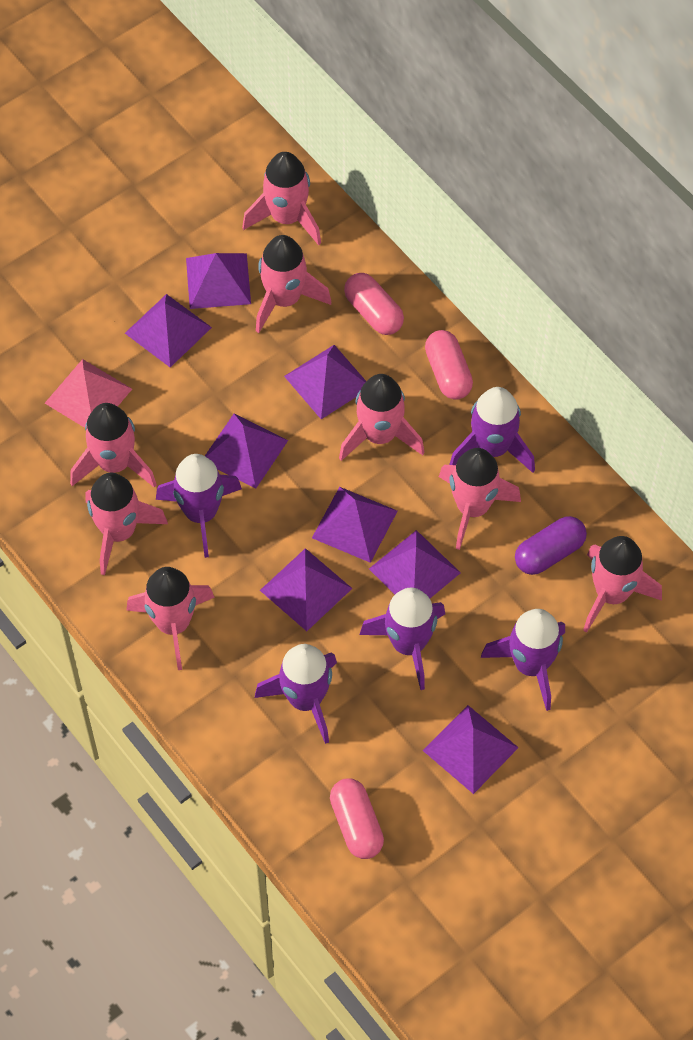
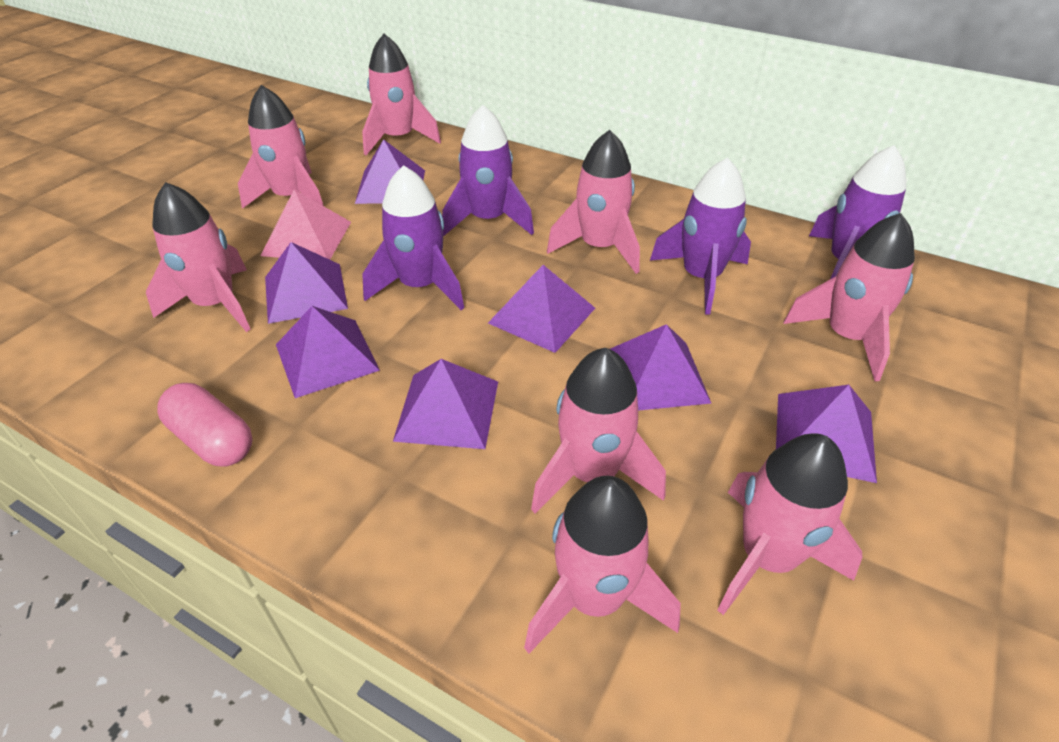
pink capsule: 3 -> 1
purple capsule: 1 -> 0
purple pyramid: 8 -> 7
purple rocket: 5 -> 4

